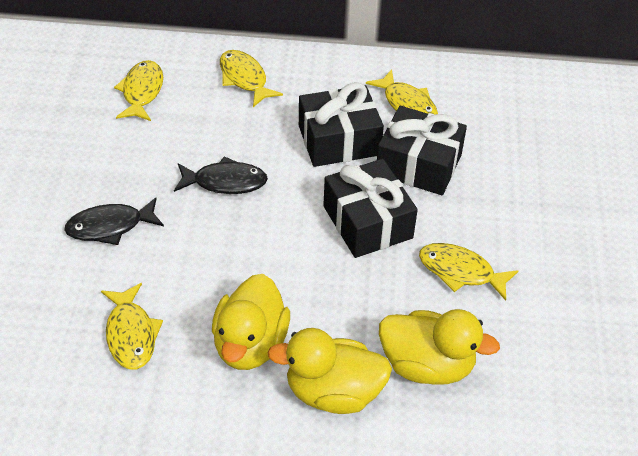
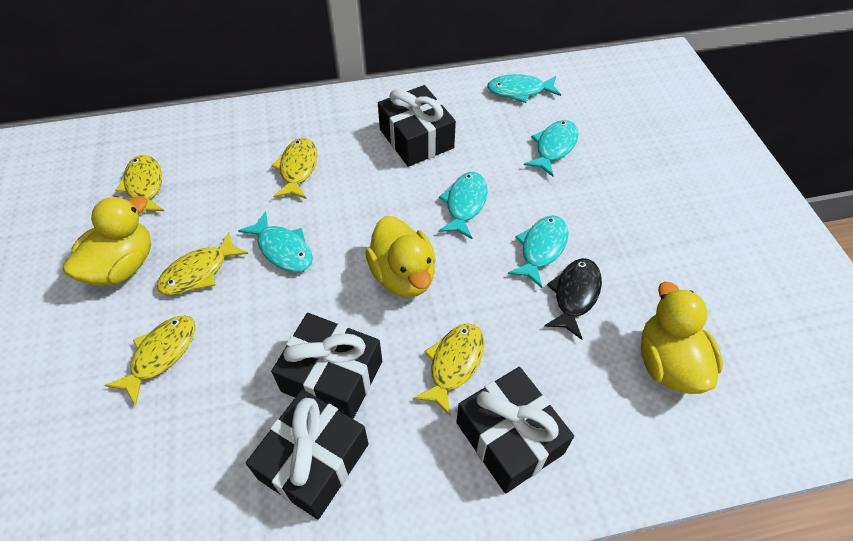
black fish: 2 -> 1
black gift: 3 -> 4
turquoise fish: 0 -> 5

